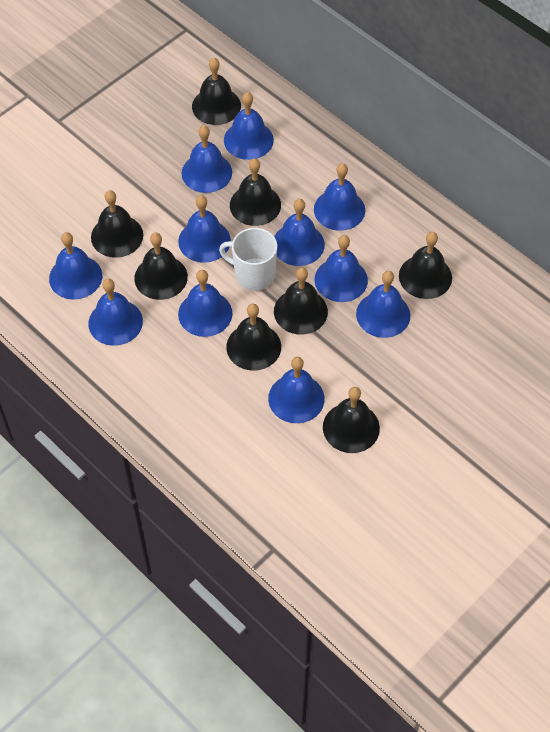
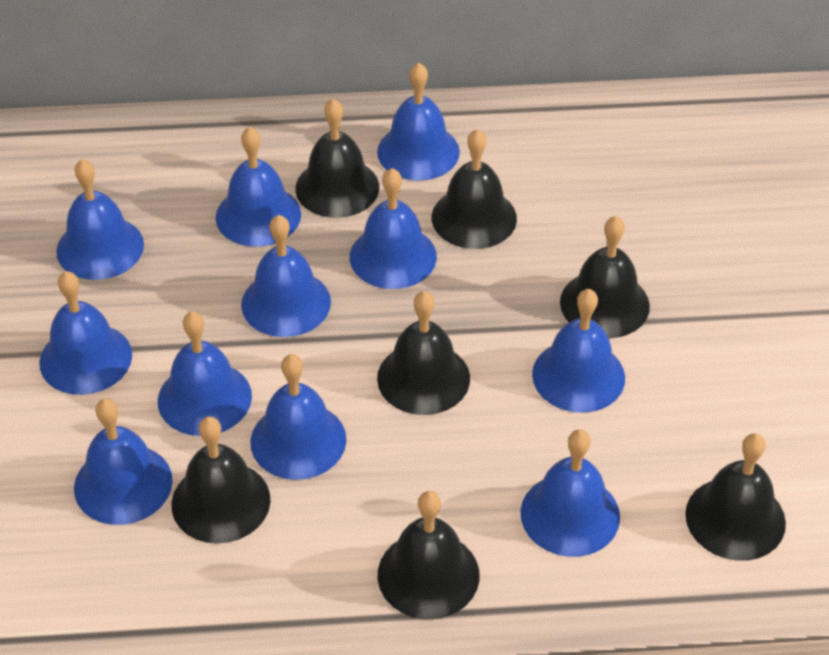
black bell: 8 -> 7
white mug: 1 -> 0

